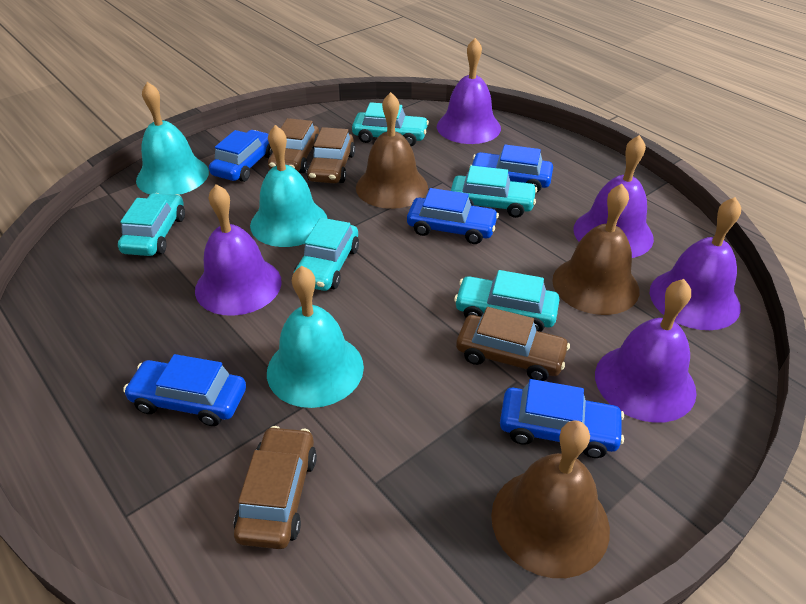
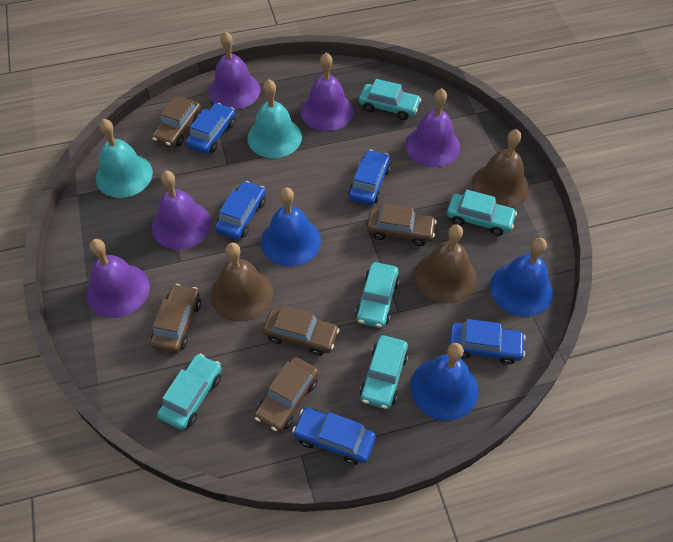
blue bell: 0 -> 3
brown car: 4 -> 5
turquoise bell: 3 -> 2

